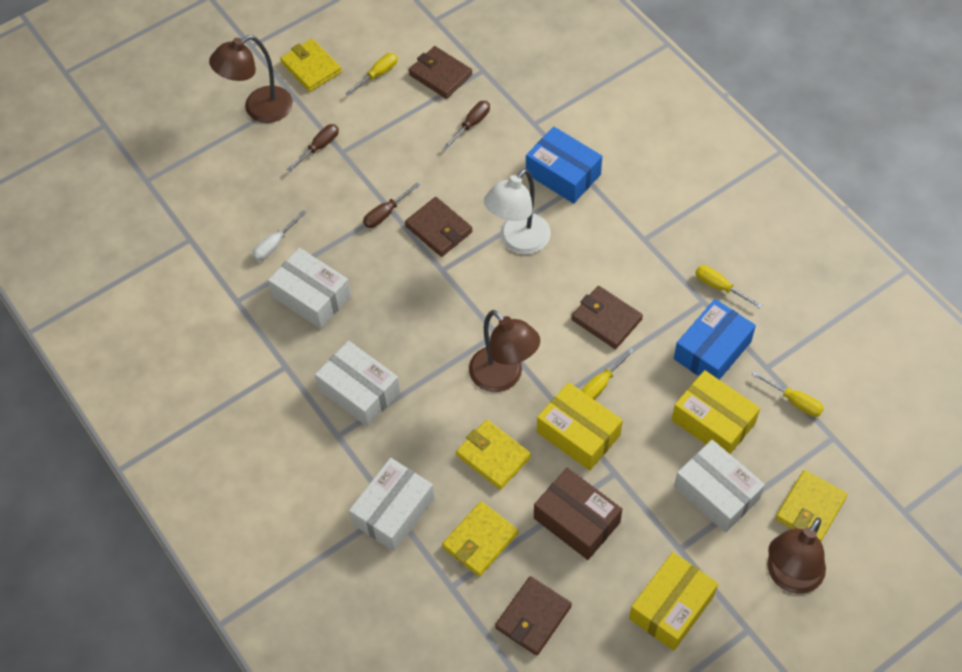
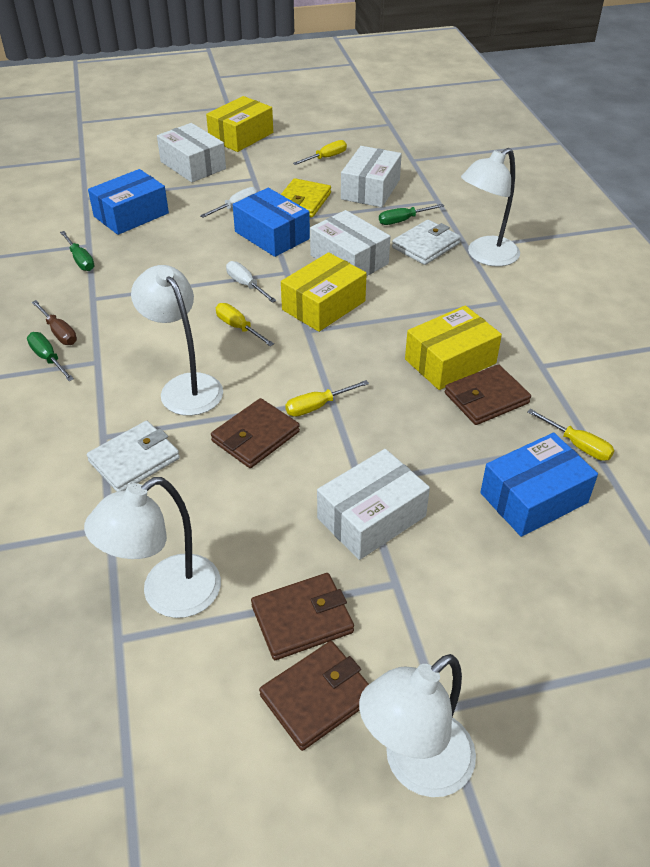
blue box: 2 -> 3
brown box: 1 -> 0
brown lamp: 3 -> 0
brown screwdriver: 3 -> 1
green screwdriver: 0 -> 3
white lamp: 1 -> 4
white screwdriver: 1 -> 2
white wallet: 0 -> 2
yellow wallet: 4 -> 1

